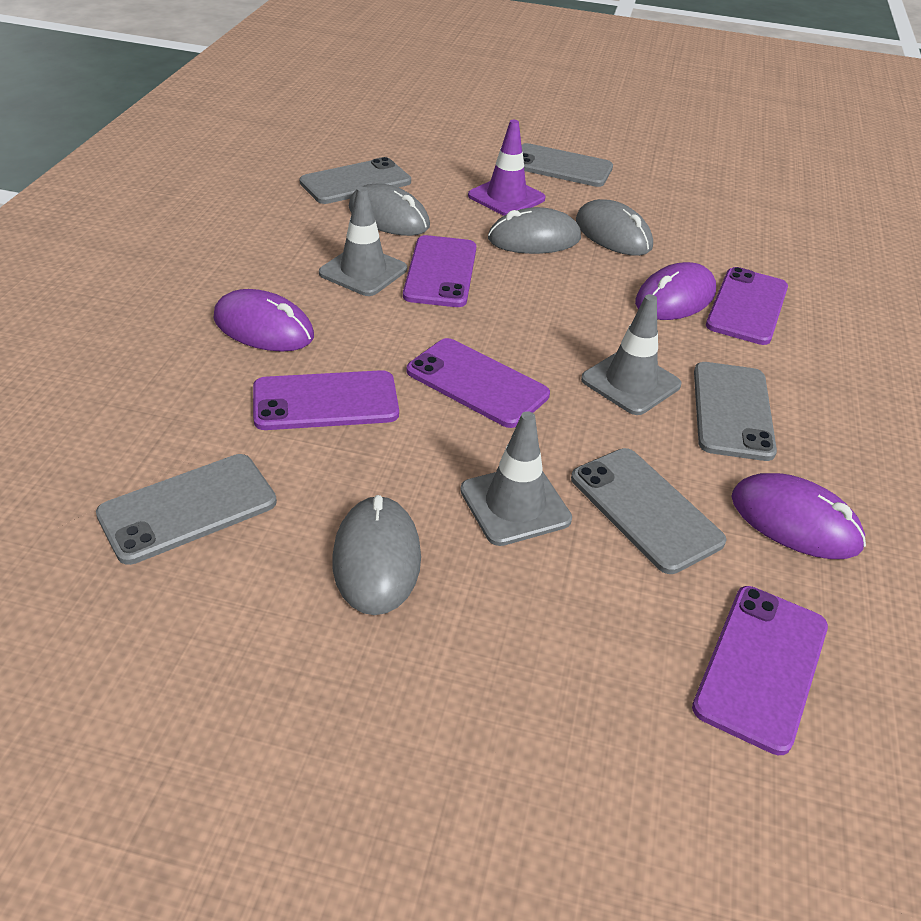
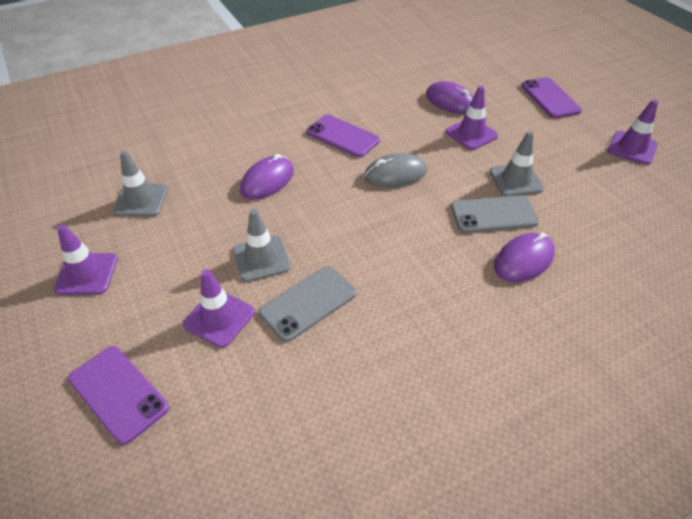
grey mouse: 4 -> 1
grey phone: 5 -> 2
purple phone: 5 -> 3
purple traffic cone: 1 -> 4

